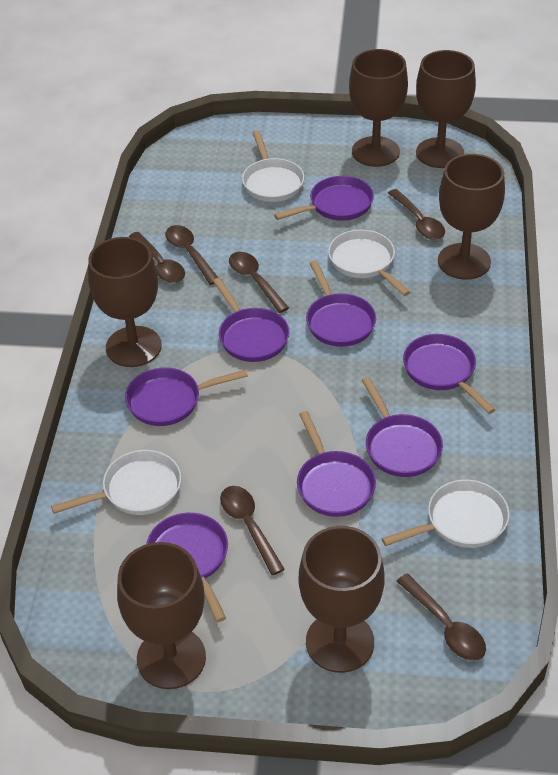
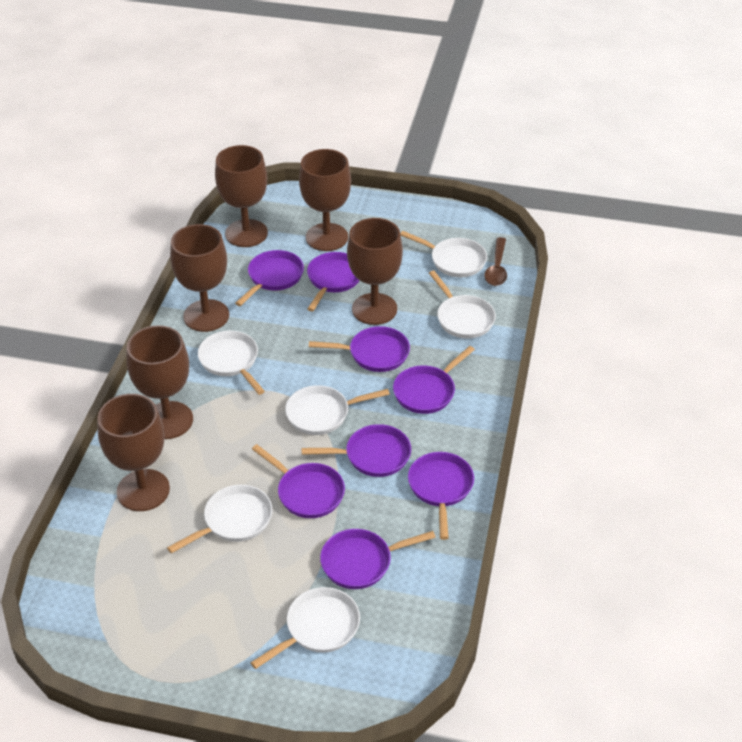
brown spoon: 6 -> 1
white pan: 4 -> 6

